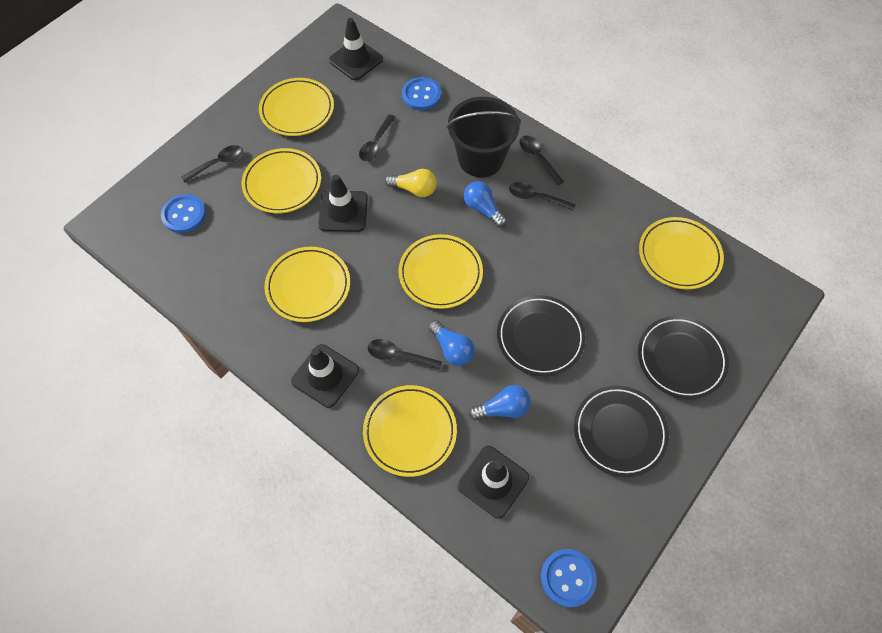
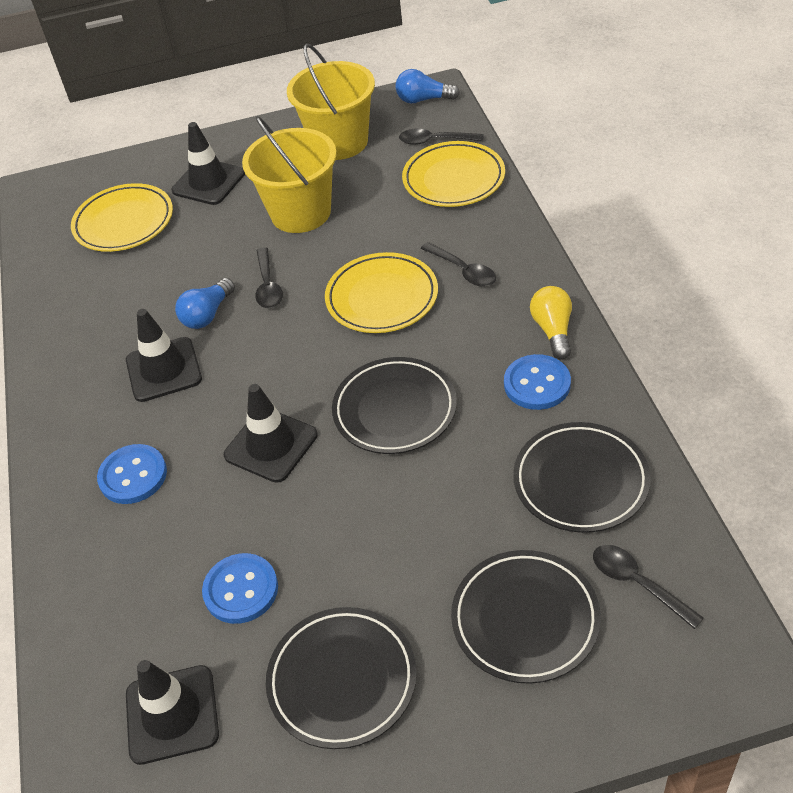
black bucket: 1 -> 0
black plate: 3 -> 4
black spoon: 5 -> 4
blue light bulb: 3 -> 2
yellow bucket: 0 -> 2
yellow plate: 6 -> 3

